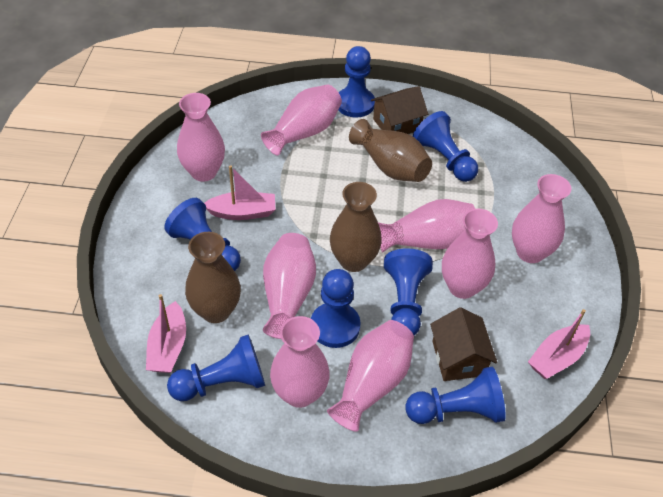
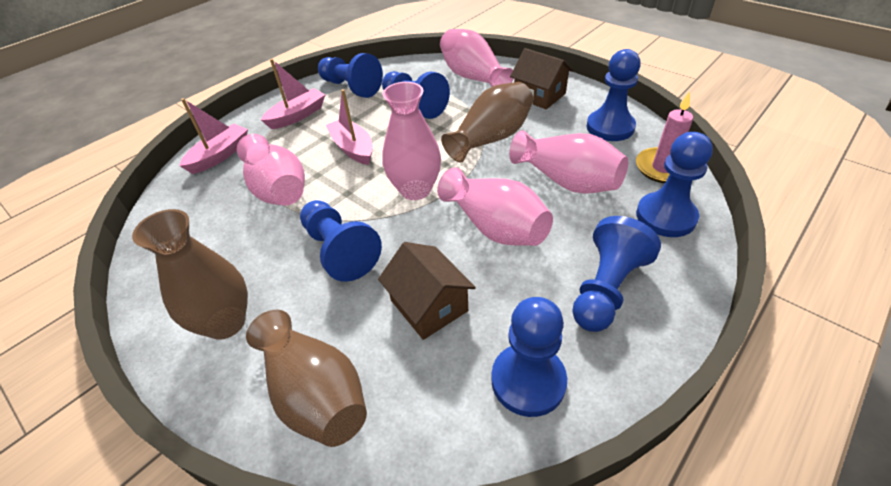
pink candle: 0 -> 1
pink vase: 8 -> 5

